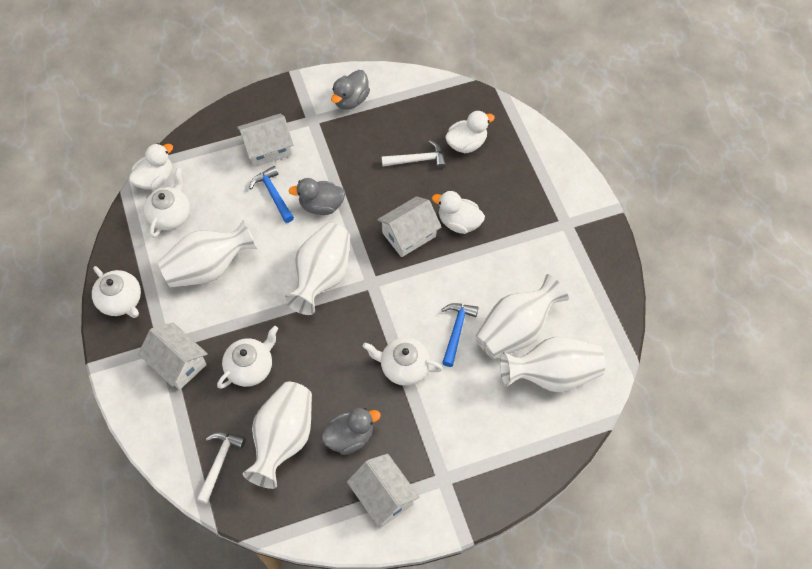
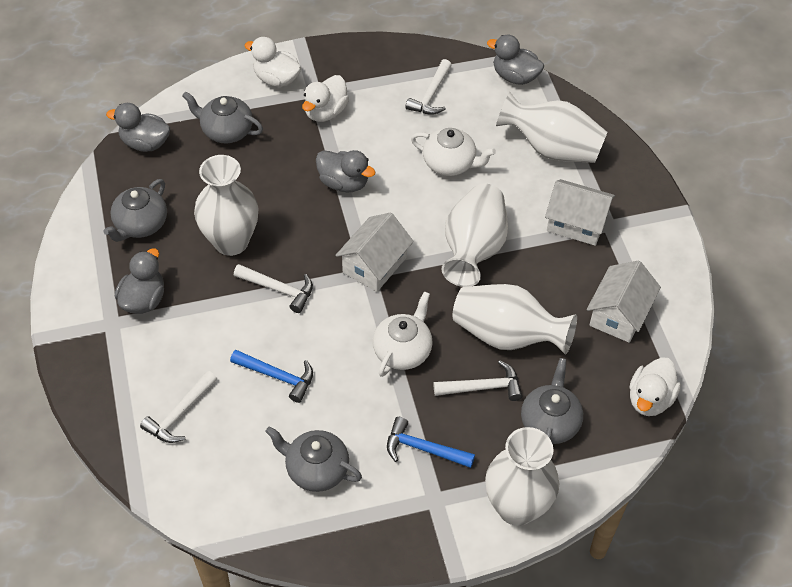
grey duck: 3 -> 4
grey teapot: 0 -> 4
white hammer: 2 -> 4
white house: 4 -> 3
white teapot: 4 -> 2

